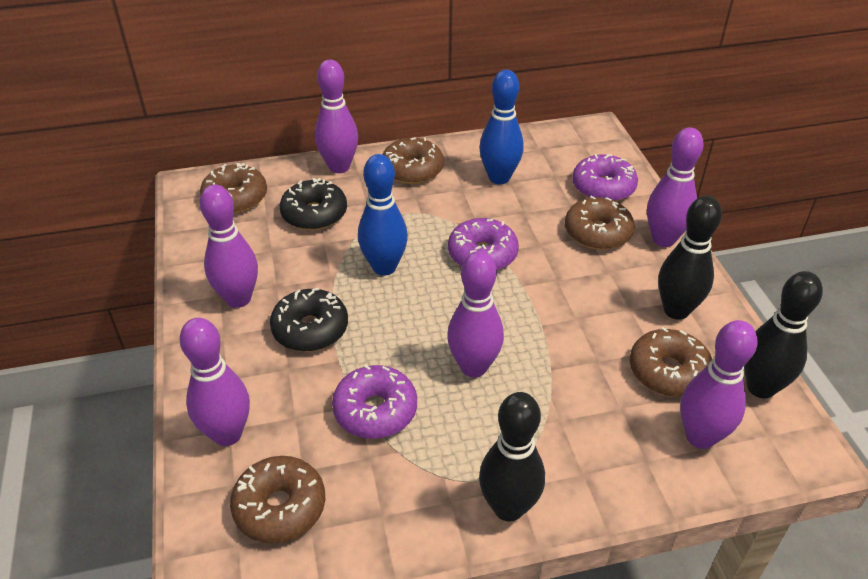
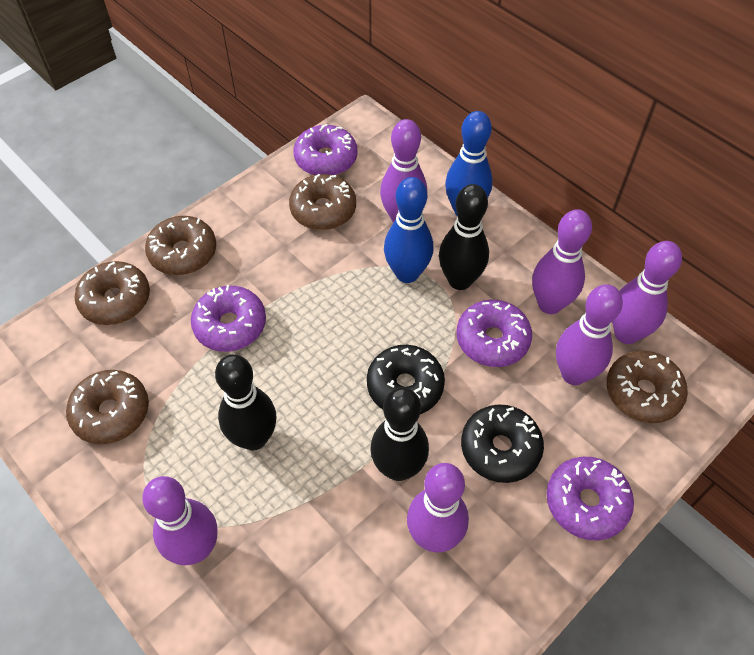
purple donut: 3 -> 4

